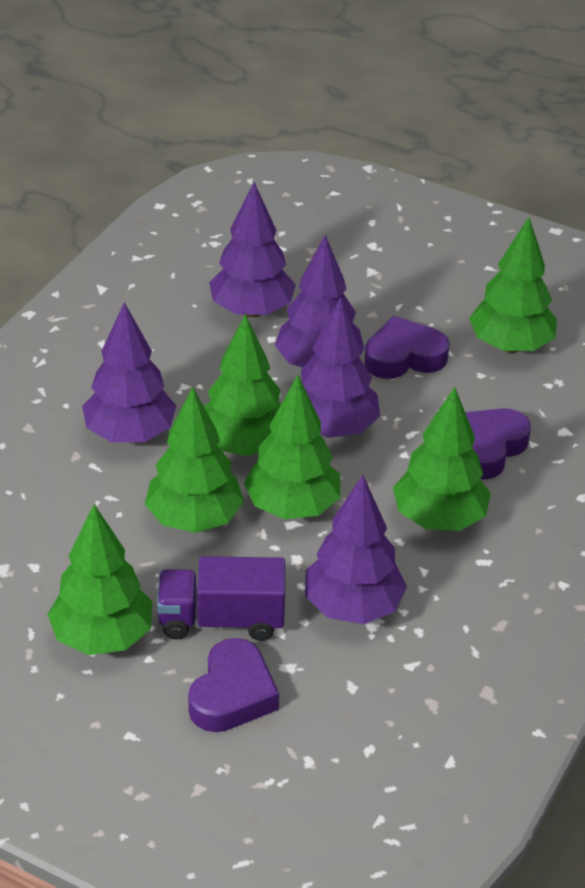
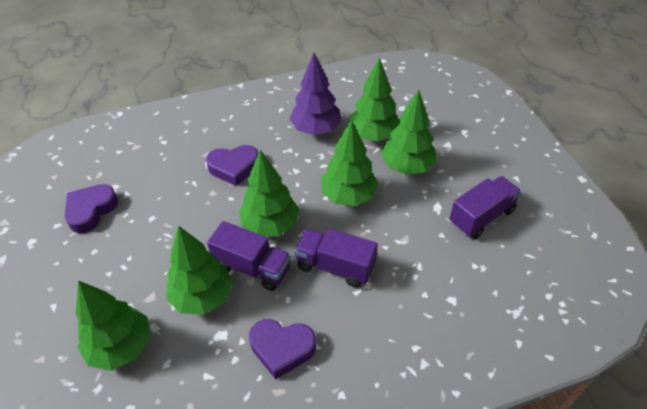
purple tree: 5 -> 1
purple truck: 1 -> 3

